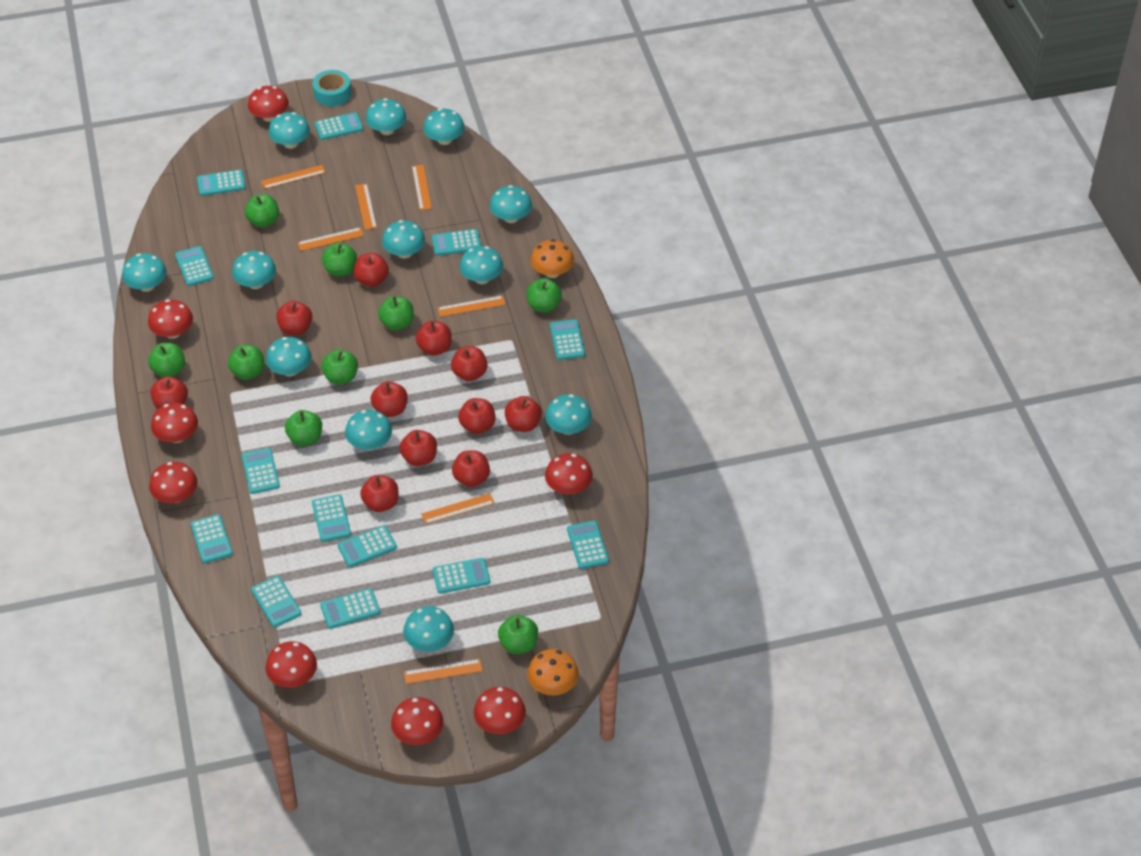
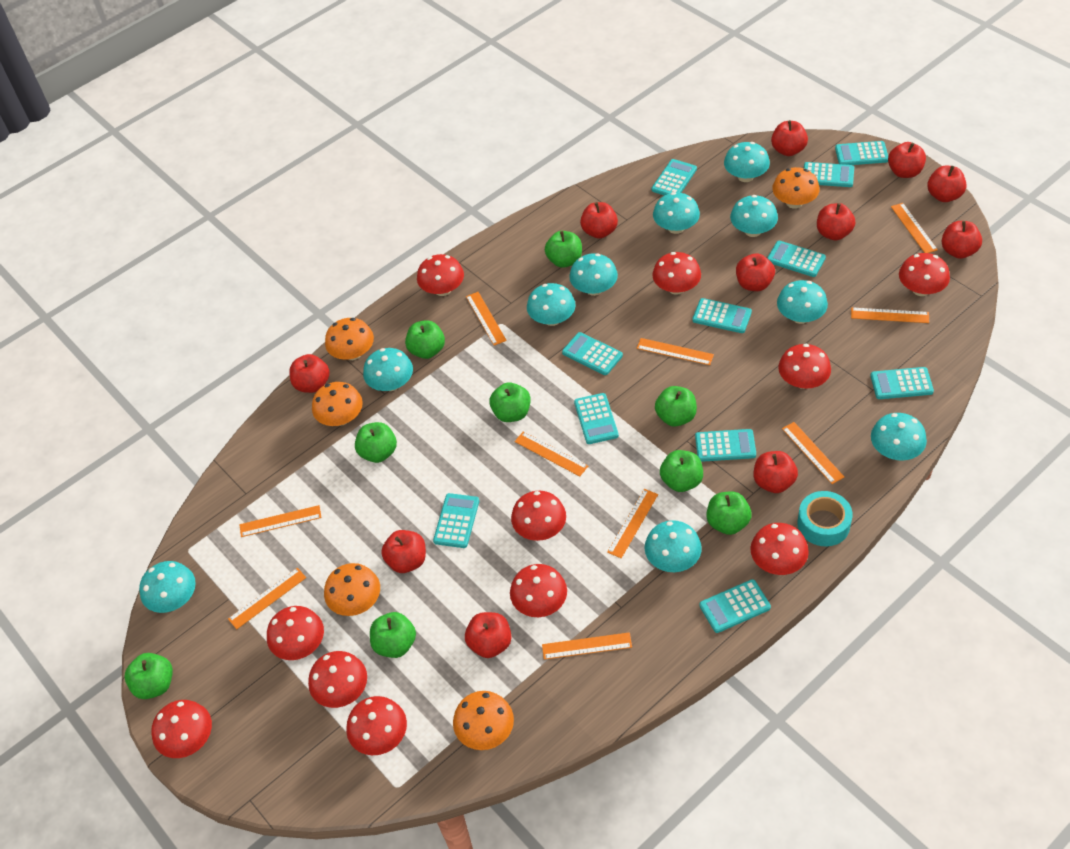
orange mushroom: 2 -> 5
orange ruler: 7 -> 10
red mushroom: 8 -> 11
turquoise calculator: 13 -> 11
turquoise mushroom: 12 -> 10

